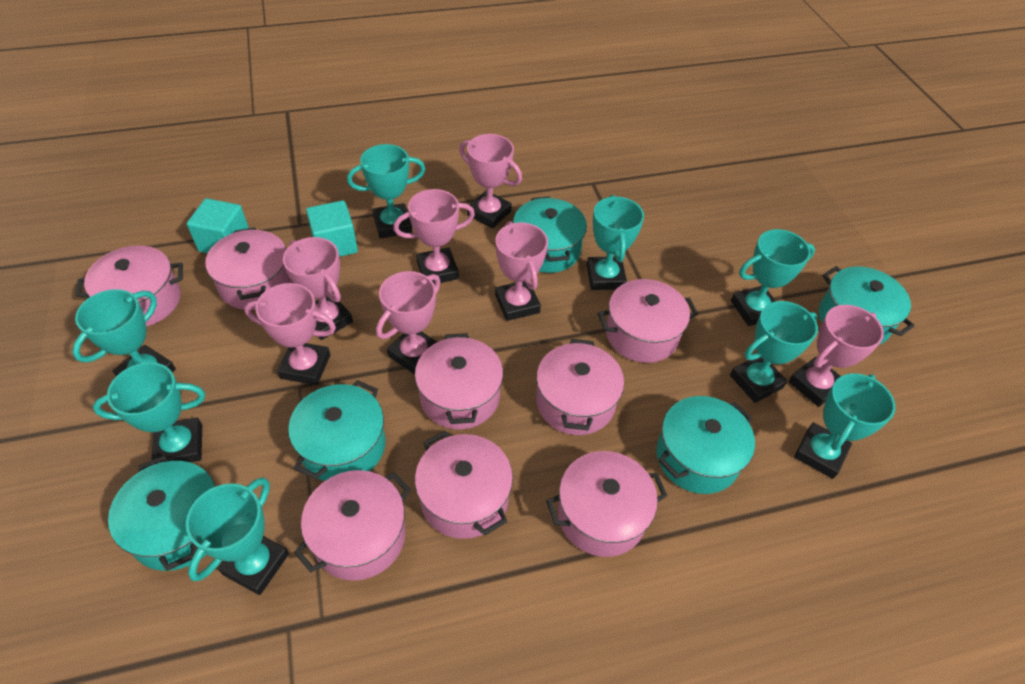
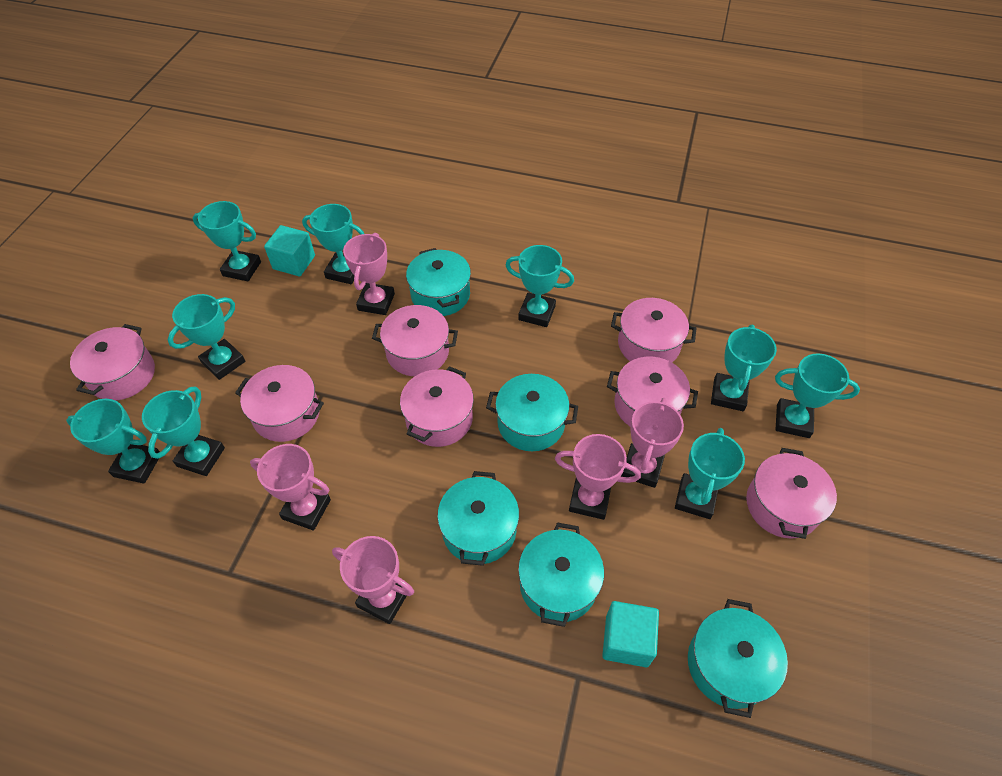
pink pot: 8 -> 7
pink trophy: 7 -> 5
turquoise trophy: 8 -> 9

